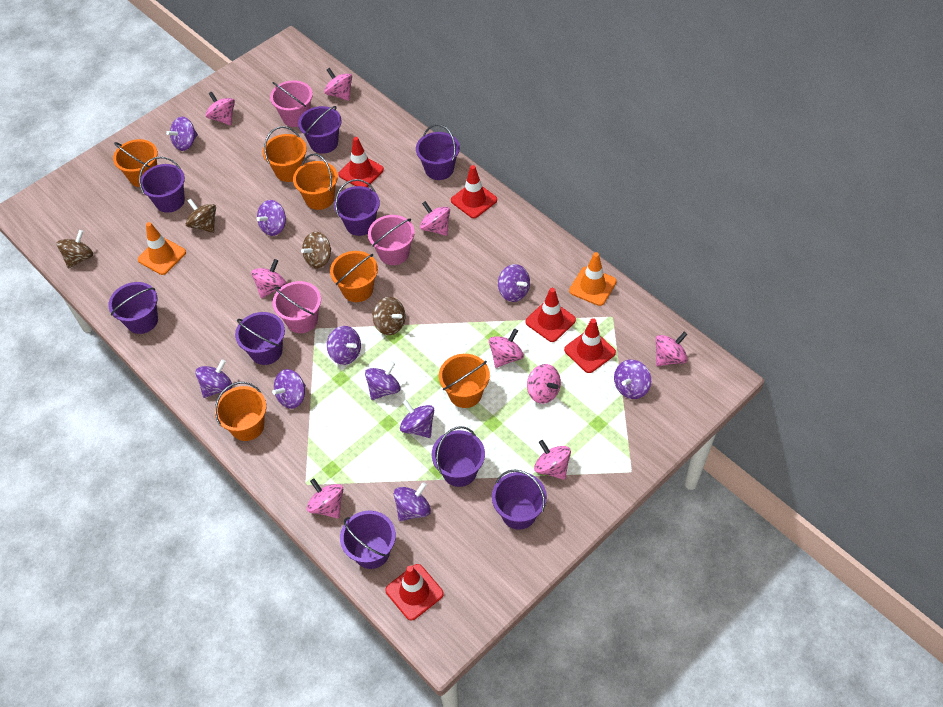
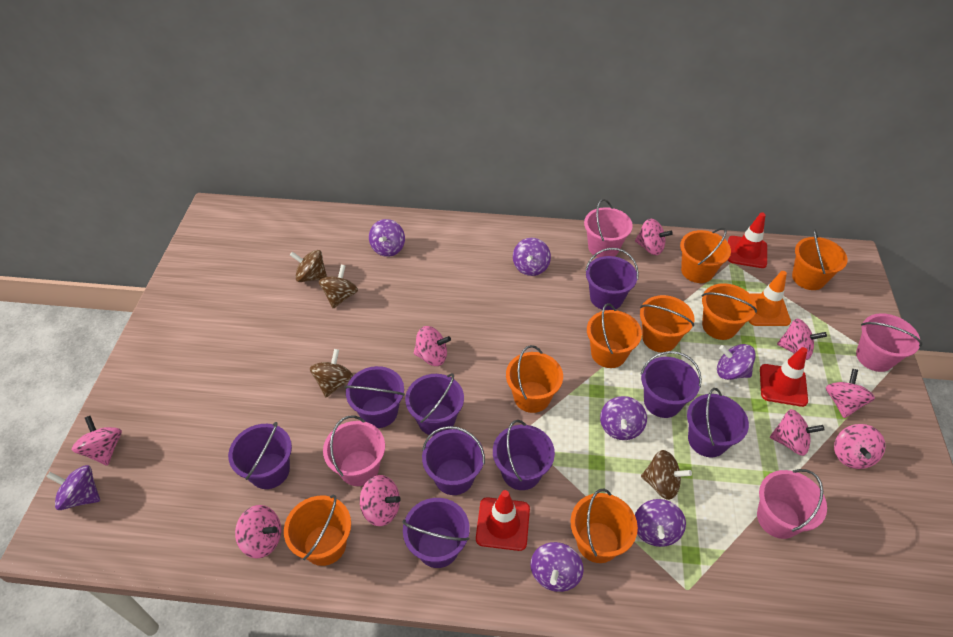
orange bucket: 6 -> 8
orange traffic cone: 2 -> 1
pink bucket: 3 -> 4
purple spinning top: 10 -> 7
red traffic cone: 5 -> 3

